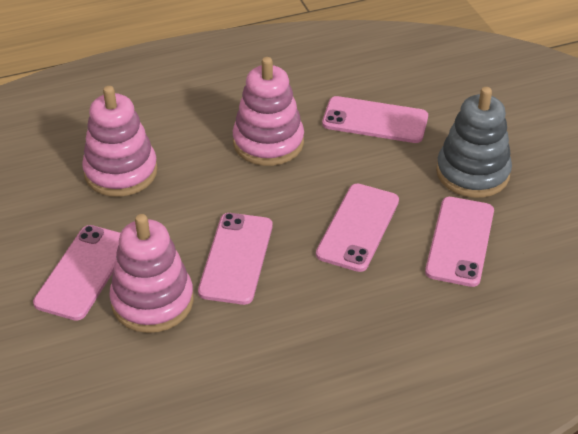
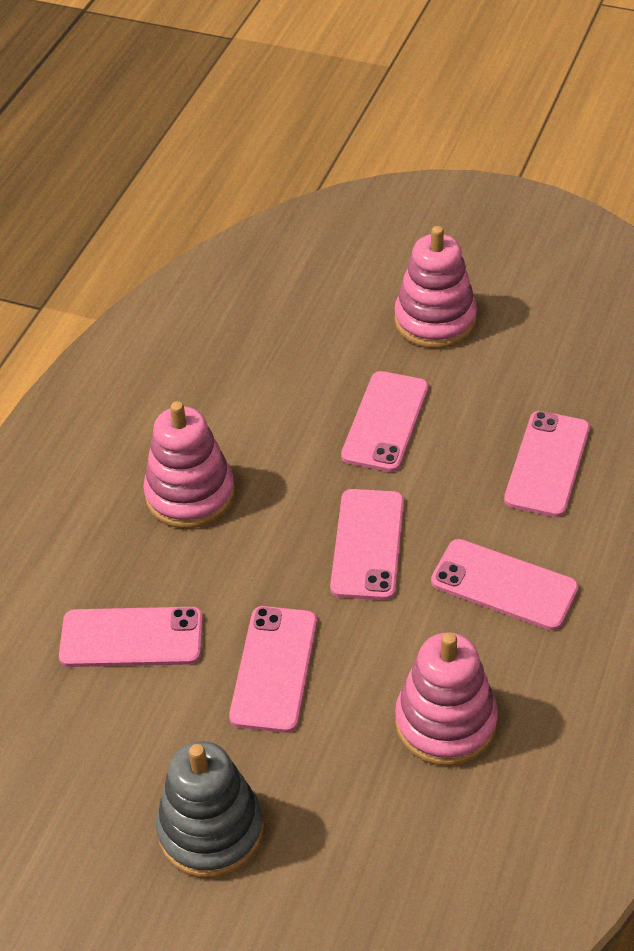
pink phone: 5 -> 6

